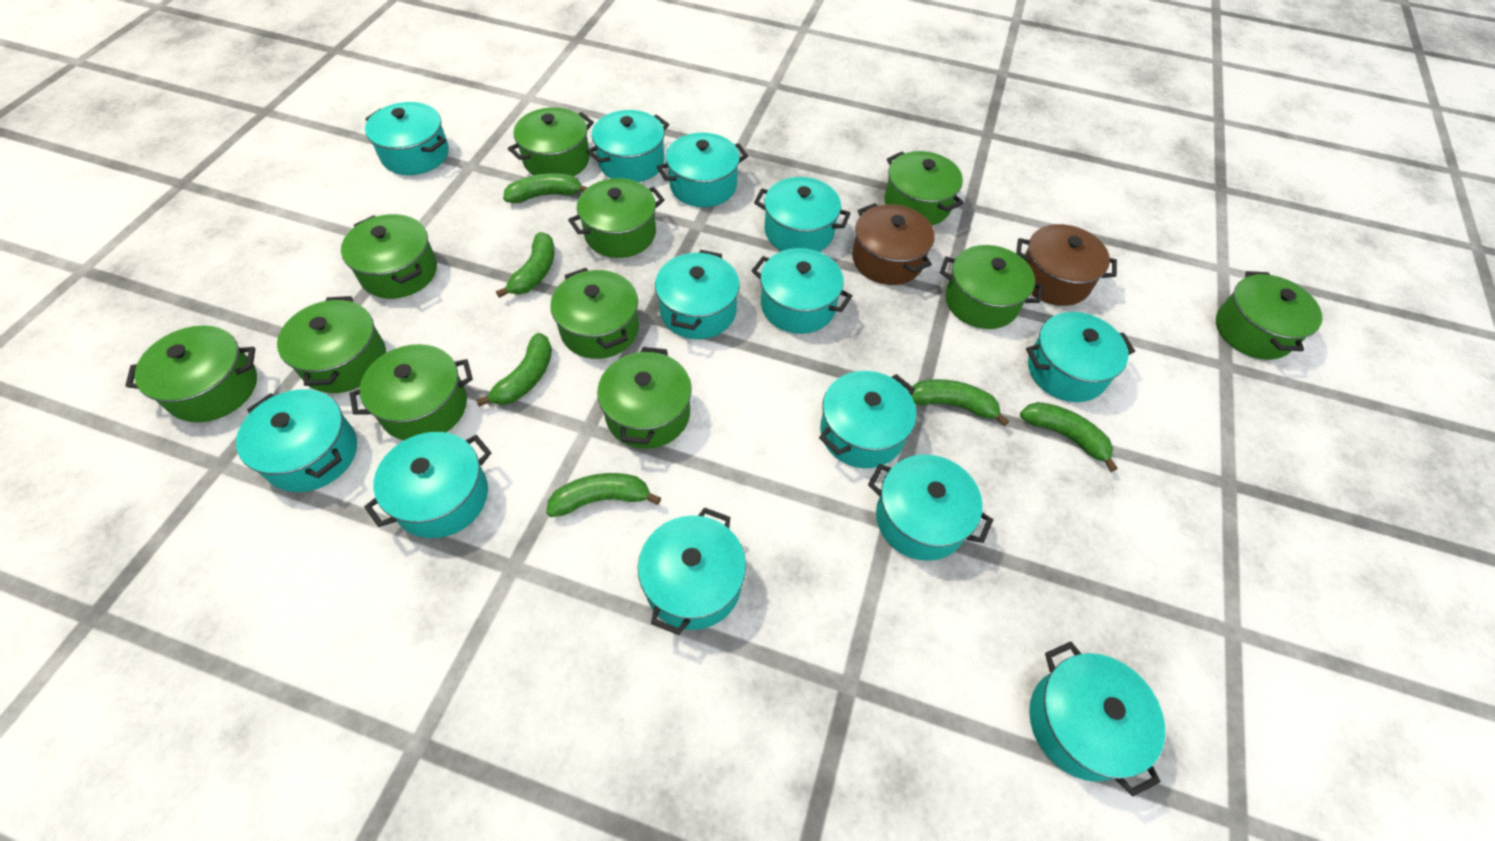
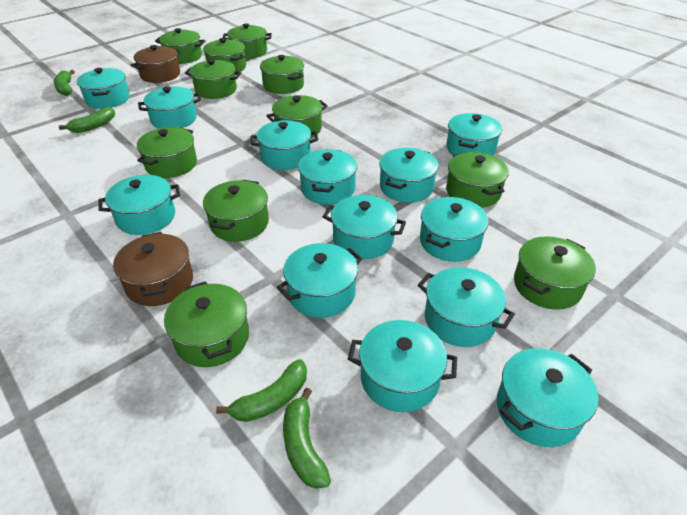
green banana: 6 -> 4

